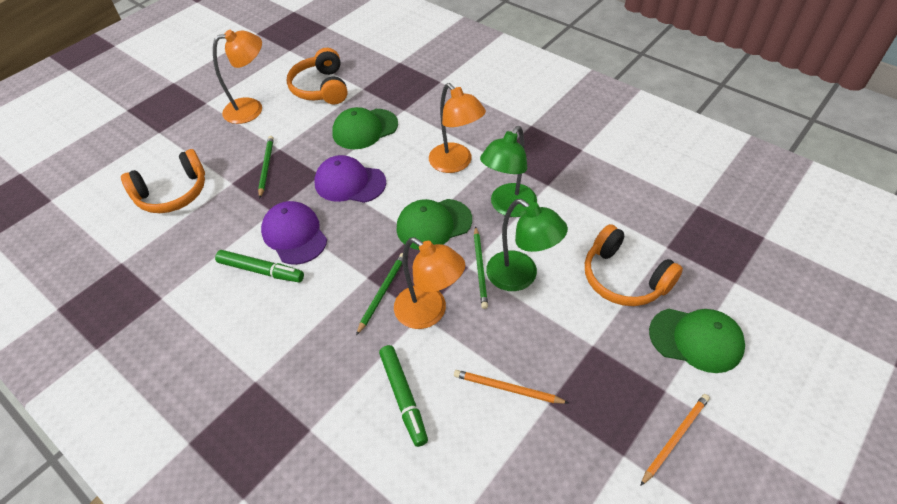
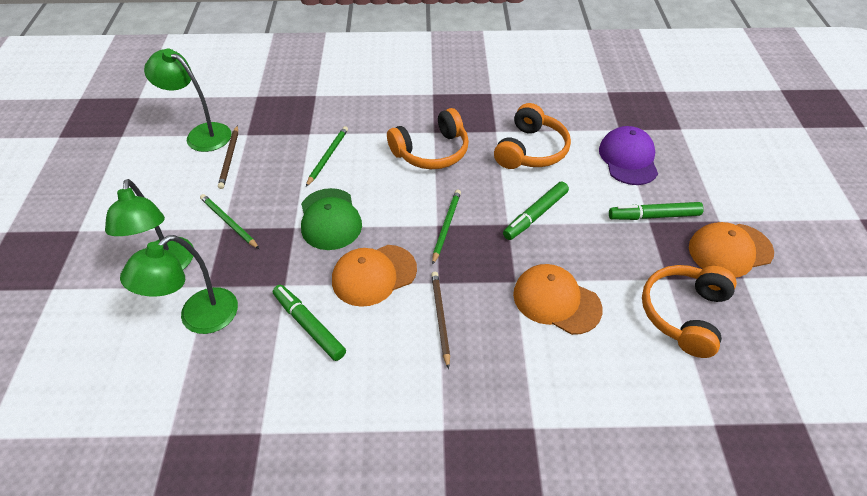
brown pencil: 0 -> 2
green cap: 3 -> 1
green lamp: 2 -> 3
green marker: 2 -> 3
orange cap: 0 -> 3
orange lamp: 3 -> 0
orange pencil: 2 -> 0
purple cap: 2 -> 1

